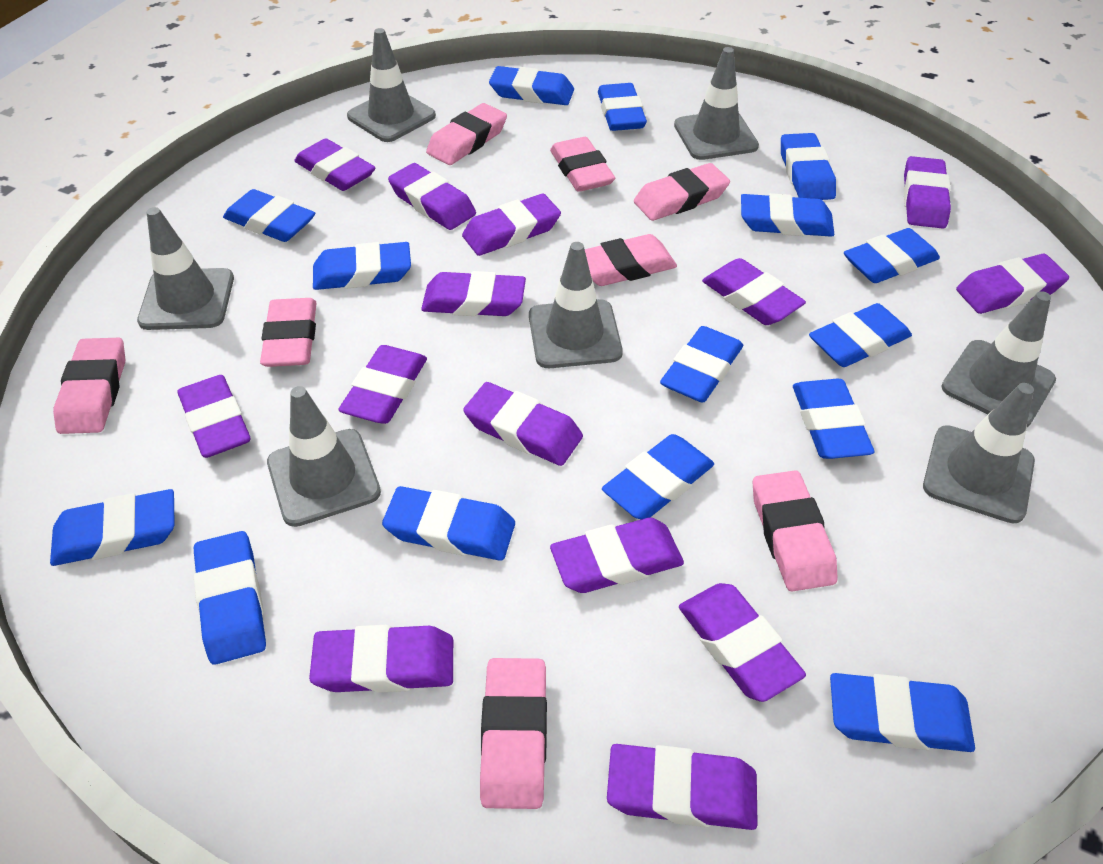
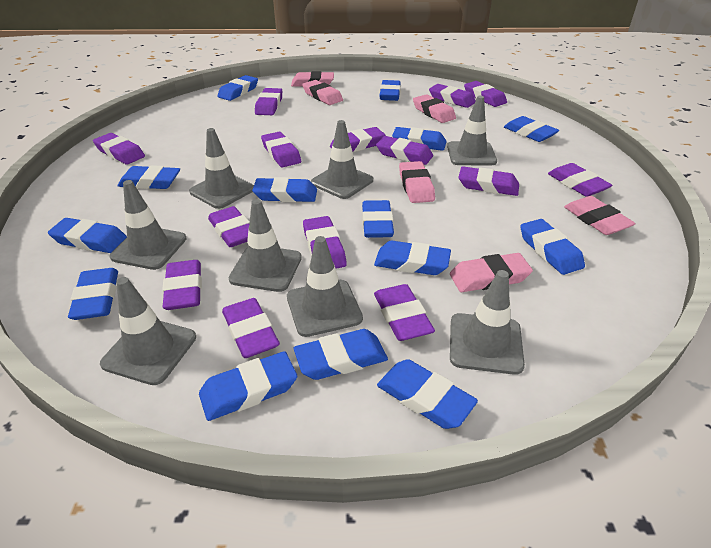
blue eraser: 15 -> 14
grey traffic cone: 7 -> 8
pink eraser: 8 -> 6

